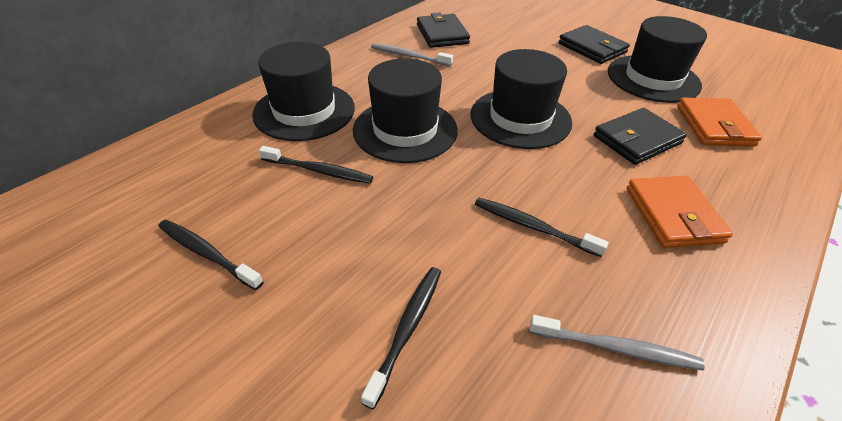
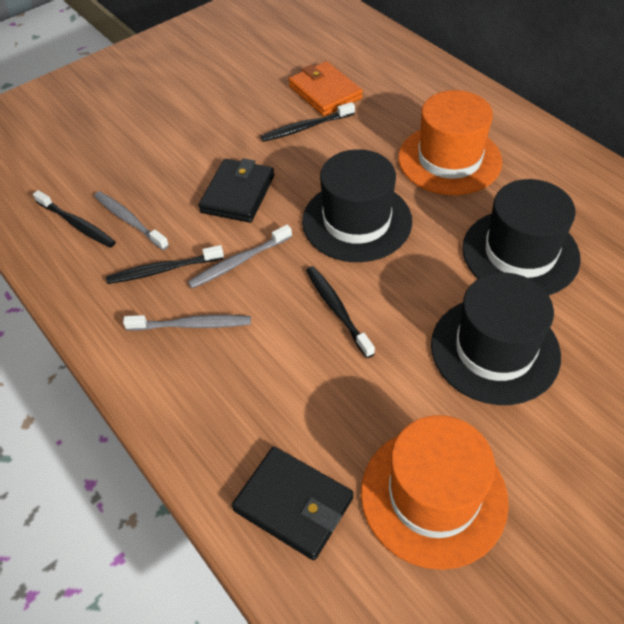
black hat: 4 -> 3
black wallet: 3 -> 2
grey toothbrush: 2 -> 3
orange hat: 0 -> 2
orange wallet: 2 -> 1

